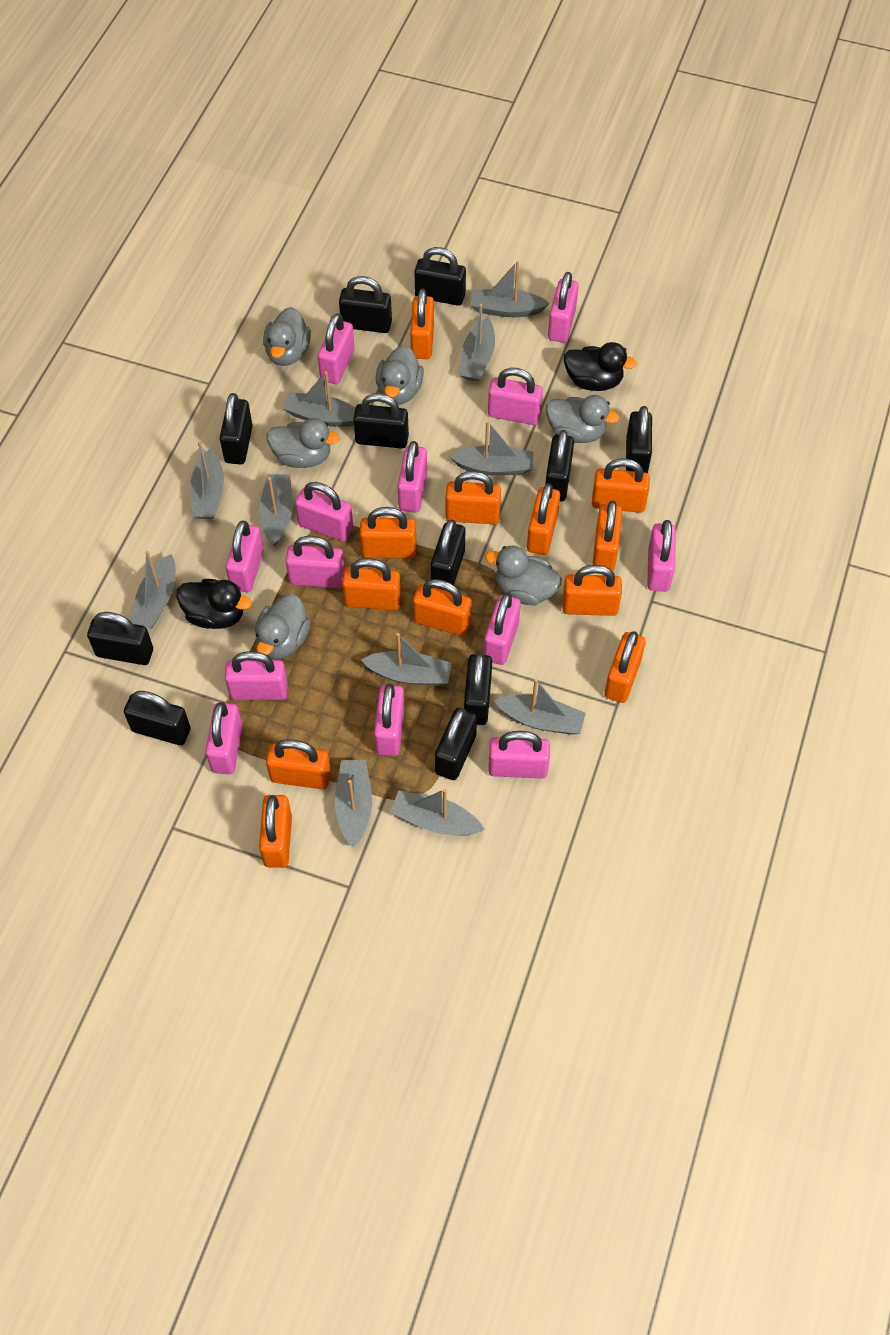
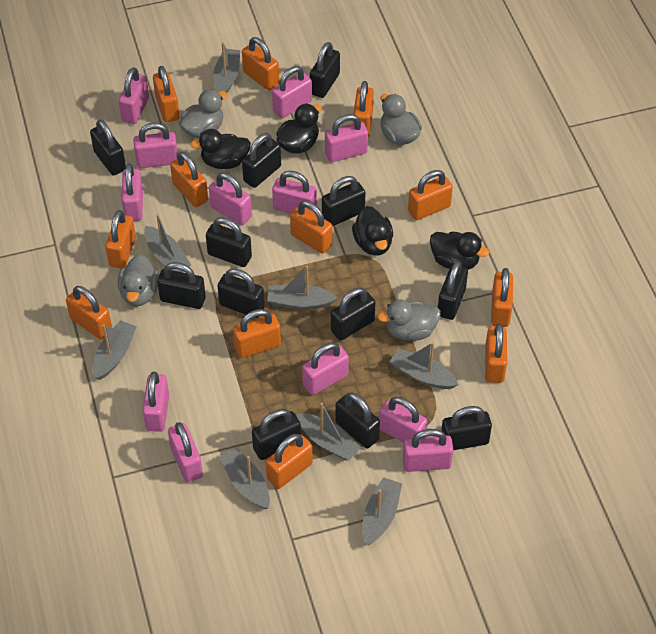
black duck: 2 -> 4
black padlock: 11 -> 12
grey boat: 11 -> 8
grey duck: 6 -> 4
pink padlock: 13 -> 12

